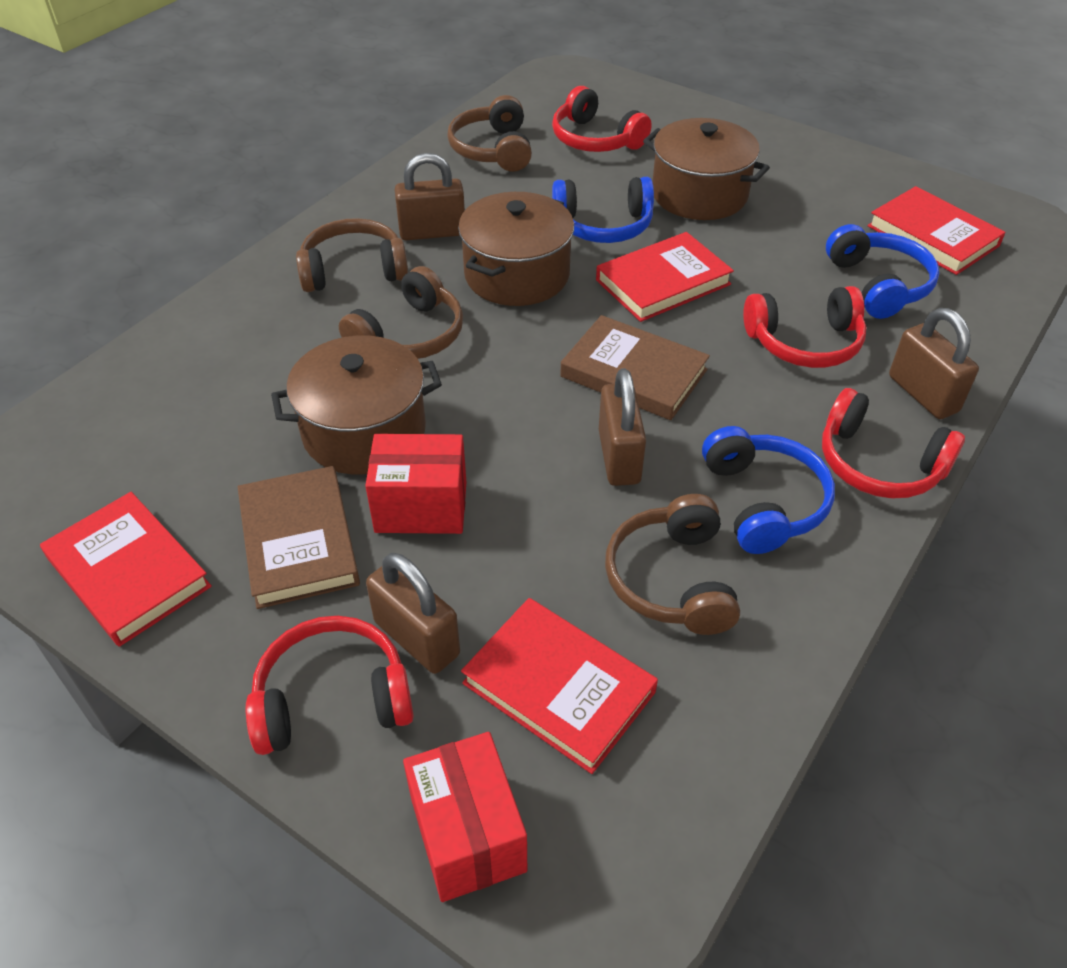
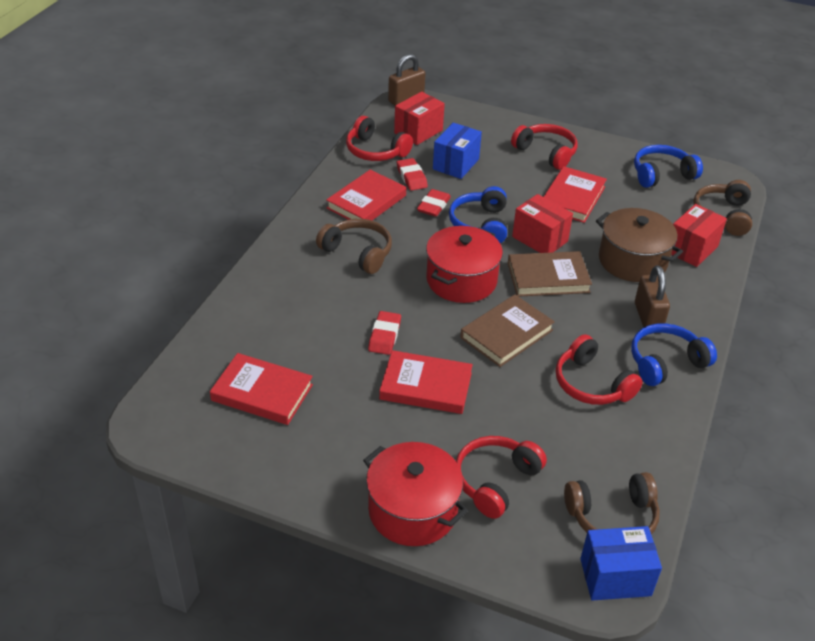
blue box: 0 -> 2
brown headphones: 4 -> 3
brown padlock: 4 -> 2
brown pot: 3 -> 1
red box: 2 -> 3
red eraser: 0 -> 3
red pot: 0 -> 2

